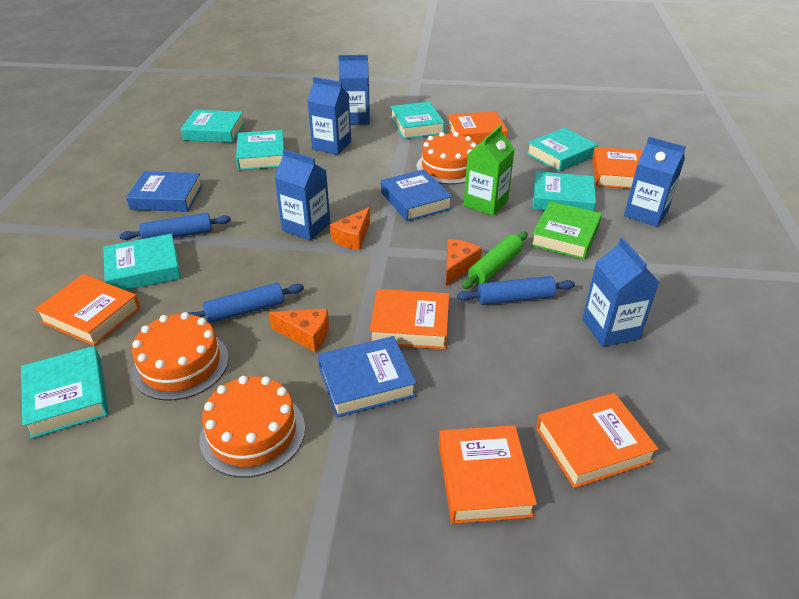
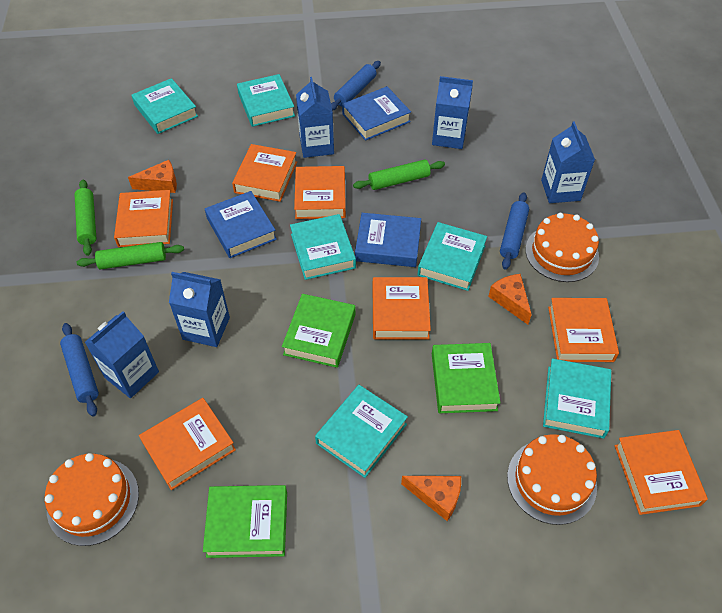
green book: 1 -> 3
green carton: 1 -> 0
green rolling pin: 1 -> 3
orange book: 6 -> 7
turquoise book: 7 -> 6

